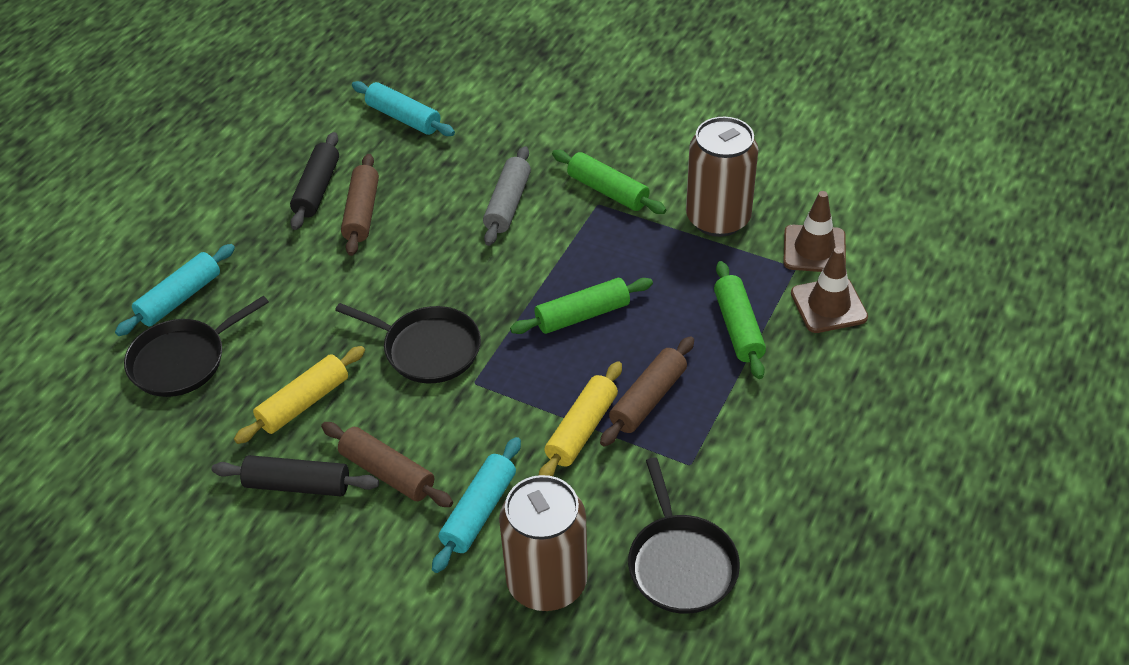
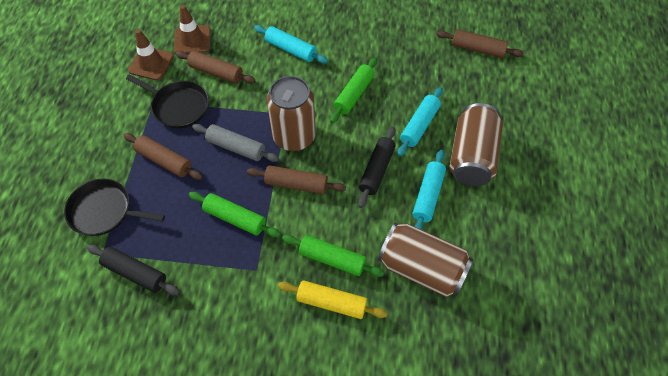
black pan: 3 -> 2
brown can: 2 -> 3
brown rolling pin: 3 -> 4
yellow rolling pin: 2 -> 1

